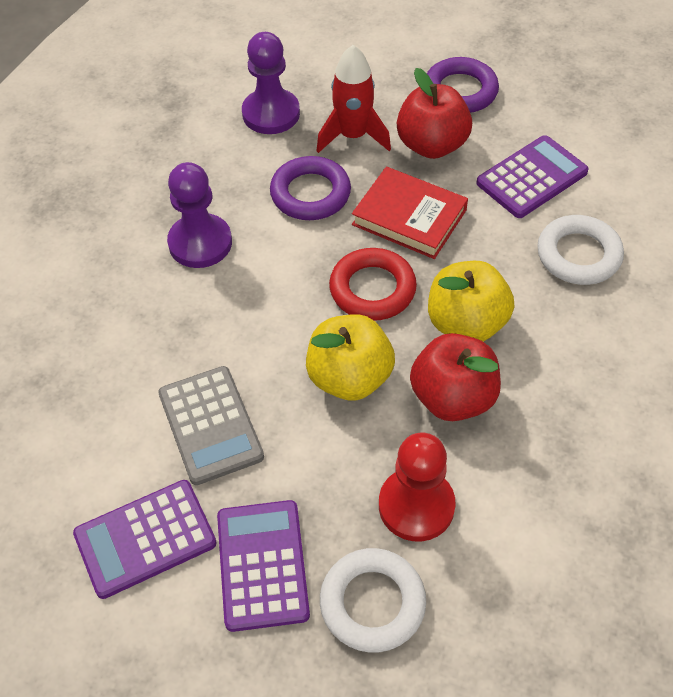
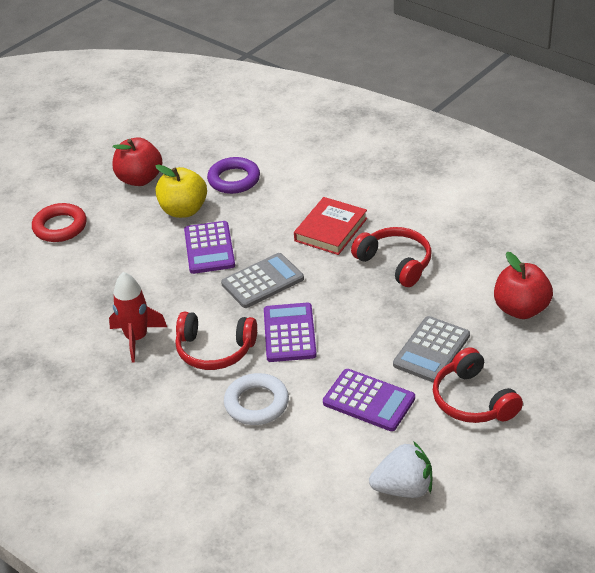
grey calculator: 1 -> 2
purple pawn: 2 -> 0
purple ring: 2 -> 1
red headphones: 0 -> 3
red pawn: 1 -> 0
white ring: 2 -> 1
white strawberry: 0 -> 1
yellow apple: 2 -> 1

